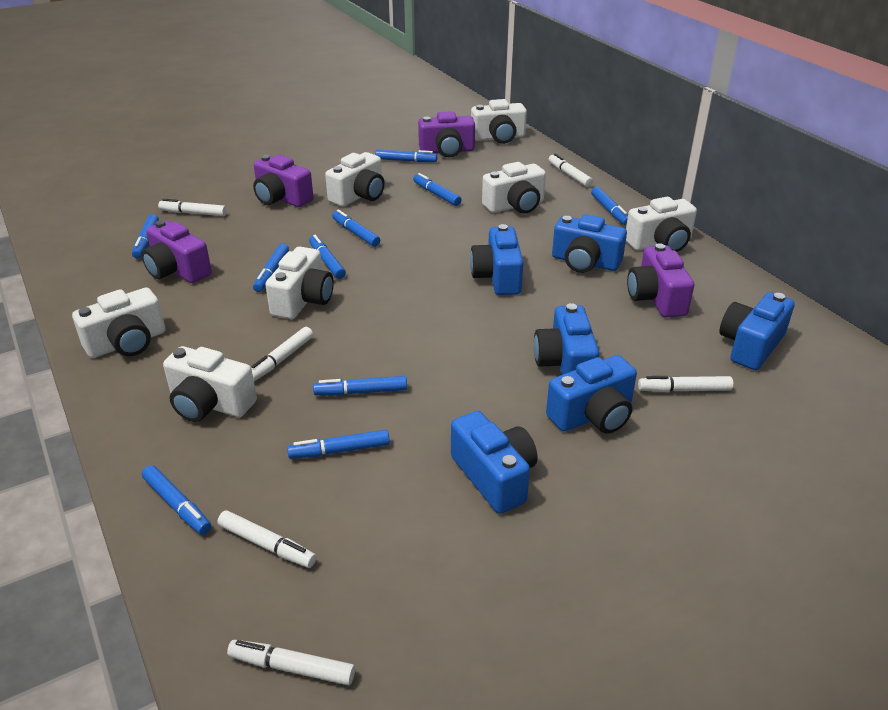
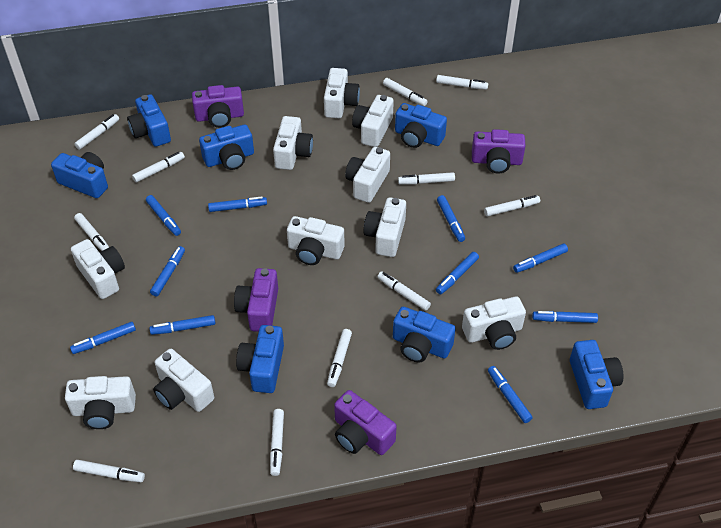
blue camera: 6 -> 7
white camera: 7 -> 10
white marker: 6 -> 11

